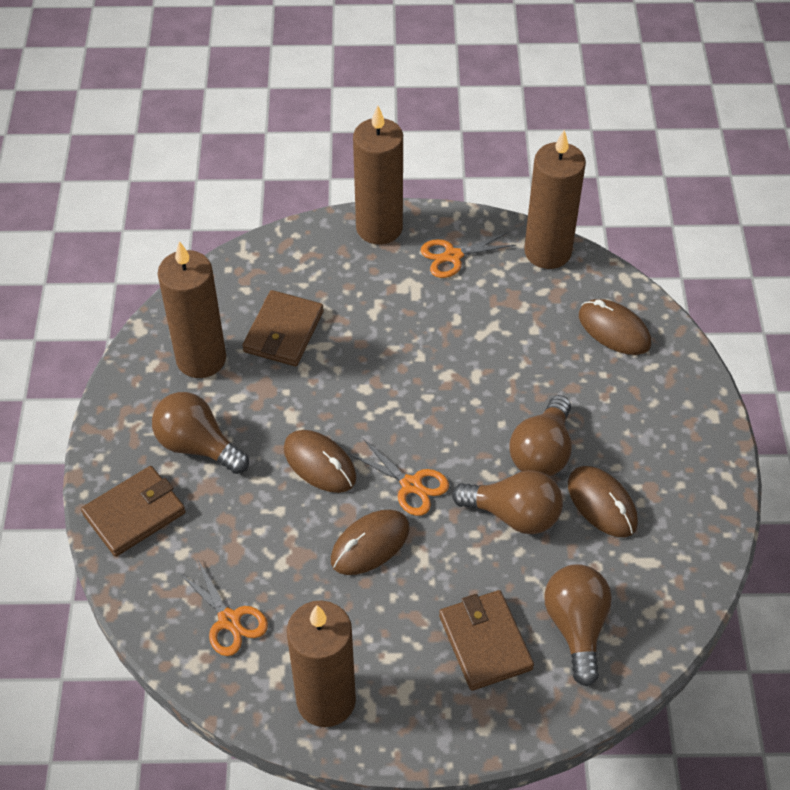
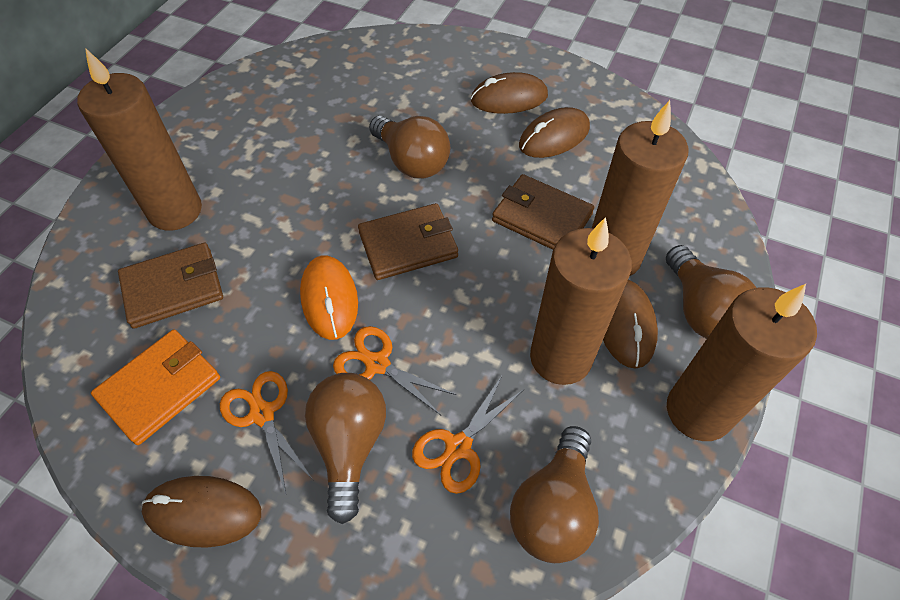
orange mouse: 0 -> 1
orange wallet: 0 -> 1

